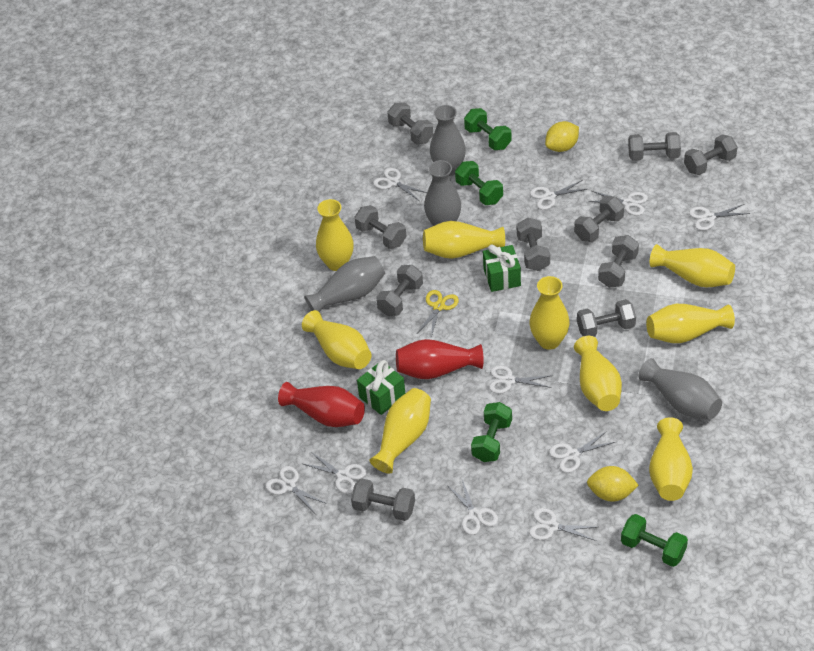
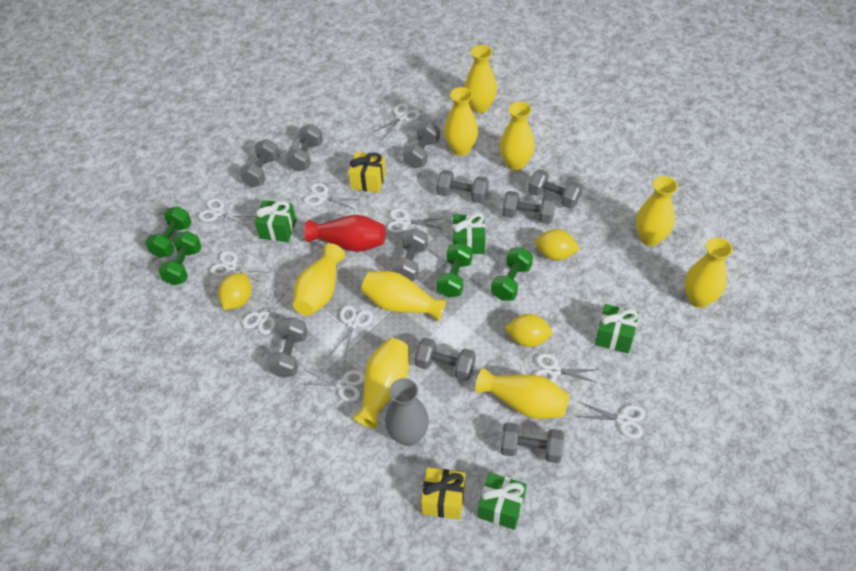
green gift: 2 -> 4
grey vase: 4 -> 1
red vase: 2 -> 1
yellow gift: 0 -> 2
yellow lemon: 2 -> 3
yellow scissors: 1 -> 0

